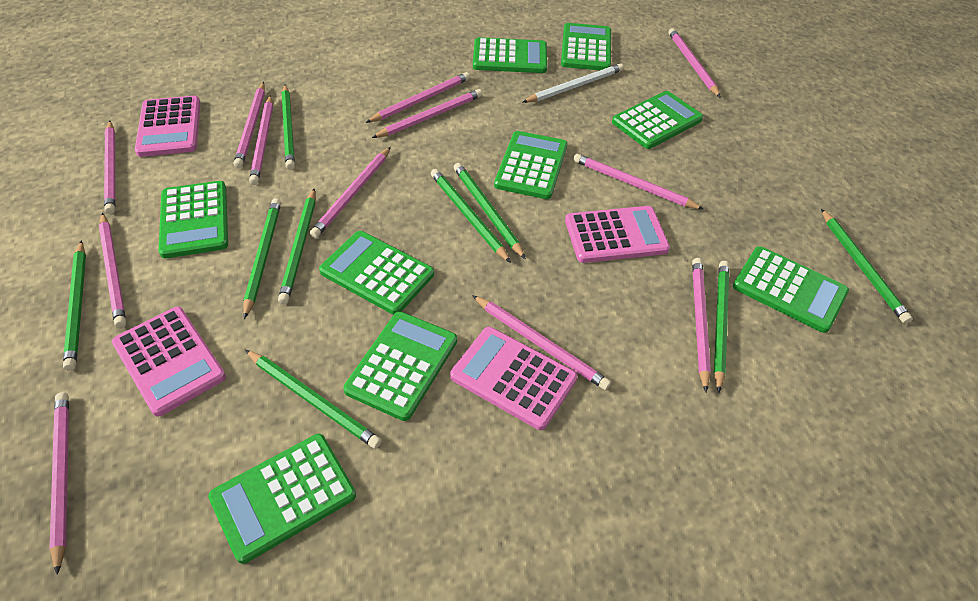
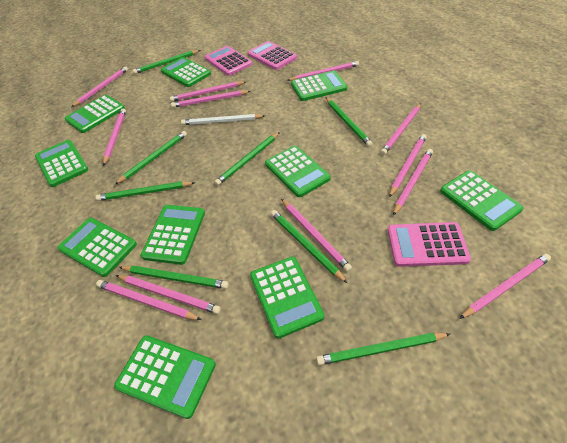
green calculator: 9 -> 10
green pencil: 9 -> 8
pink calculator: 4 -> 3

